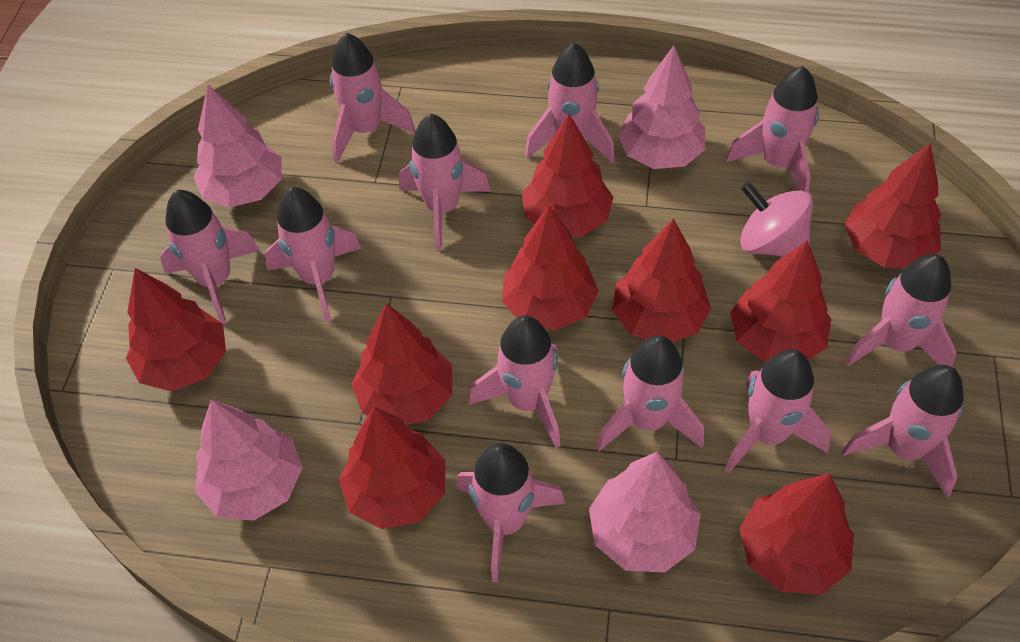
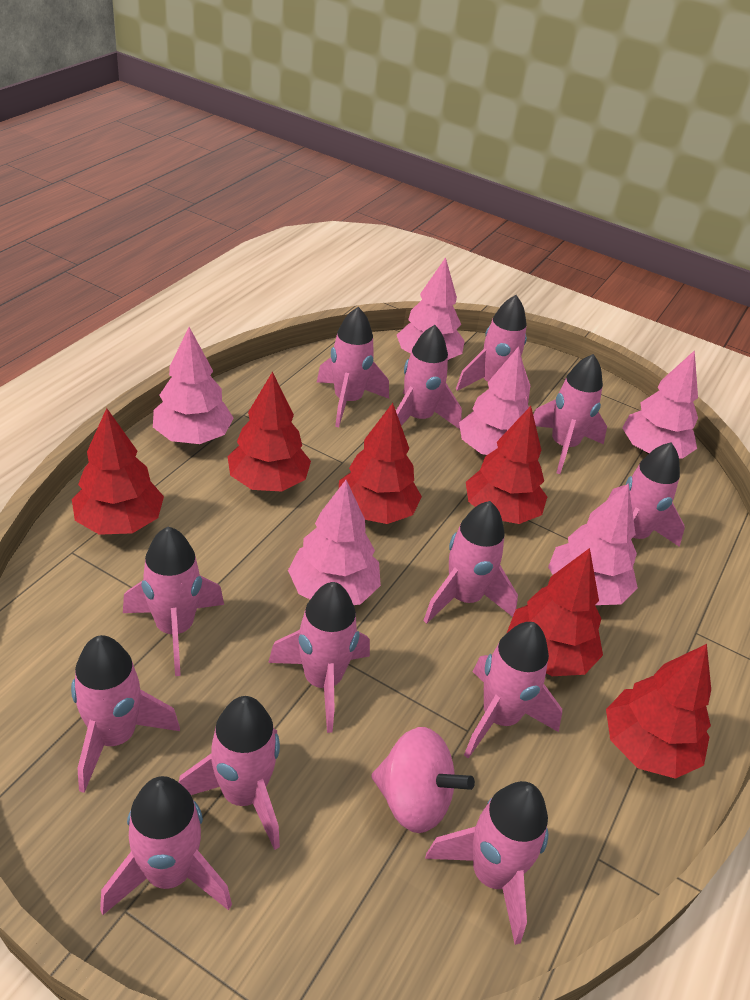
pink rocket: 12 -> 13
pink tree: 4 -> 6
red tree: 9 -> 6

